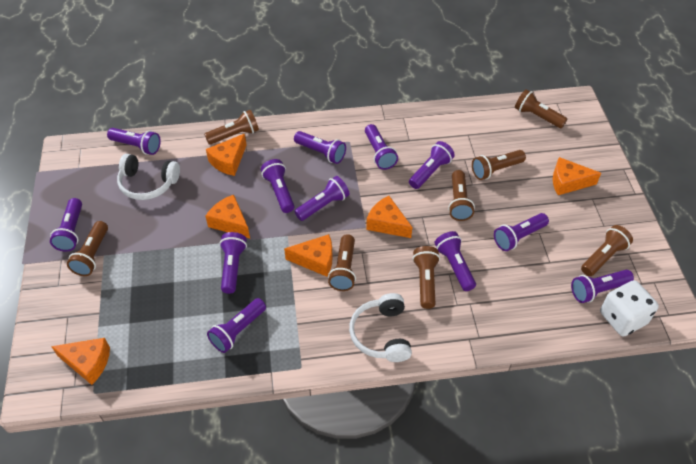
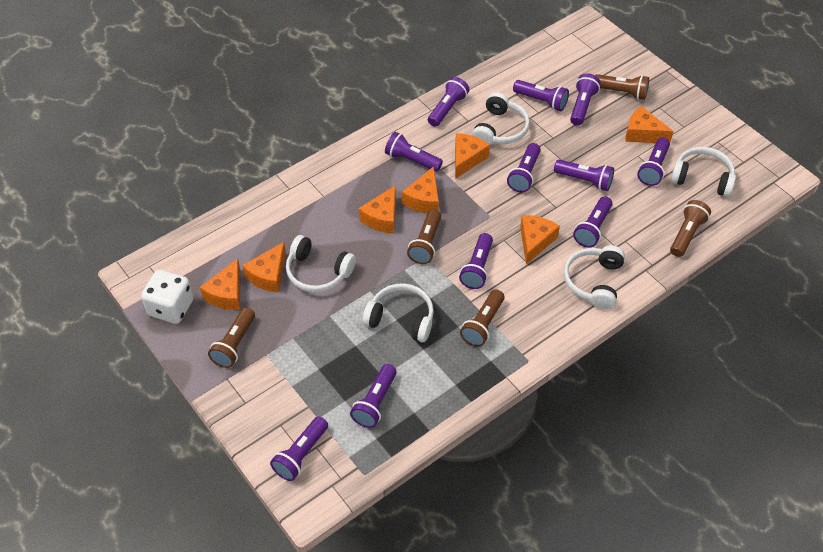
brown flashlight: 8 -> 5
orange cheese: 6 -> 7
purple flashlight: 12 -> 11
white headphones: 2 -> 5

